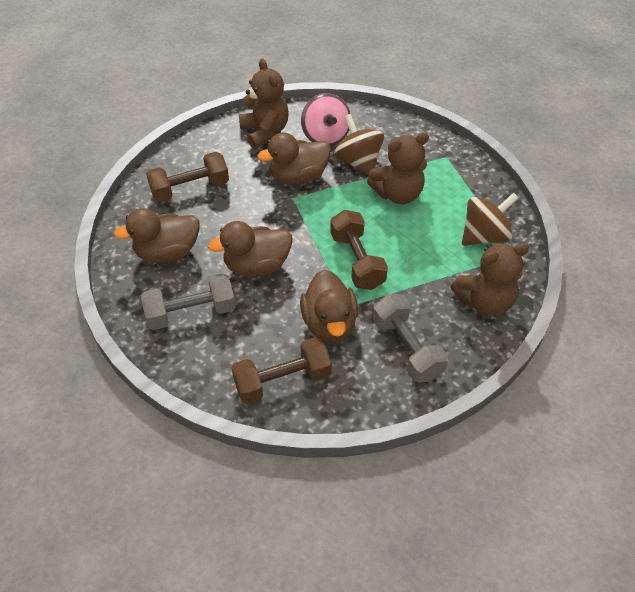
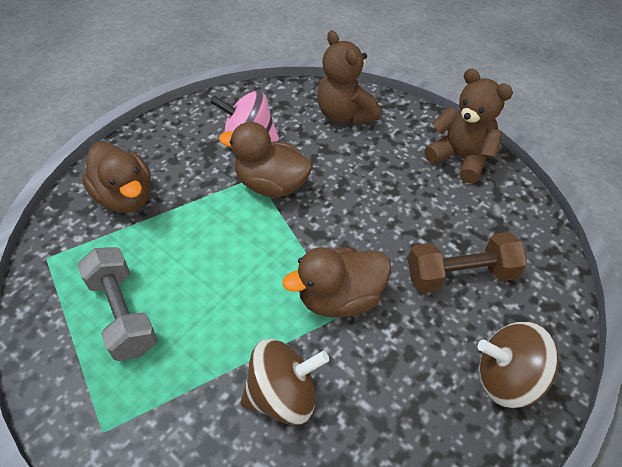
brown duck: 4 -> 3
brown dumbbell: 3 -> 1
brown teddy bear: 3 -> 2
grey dumbbell: 2 -> 1

